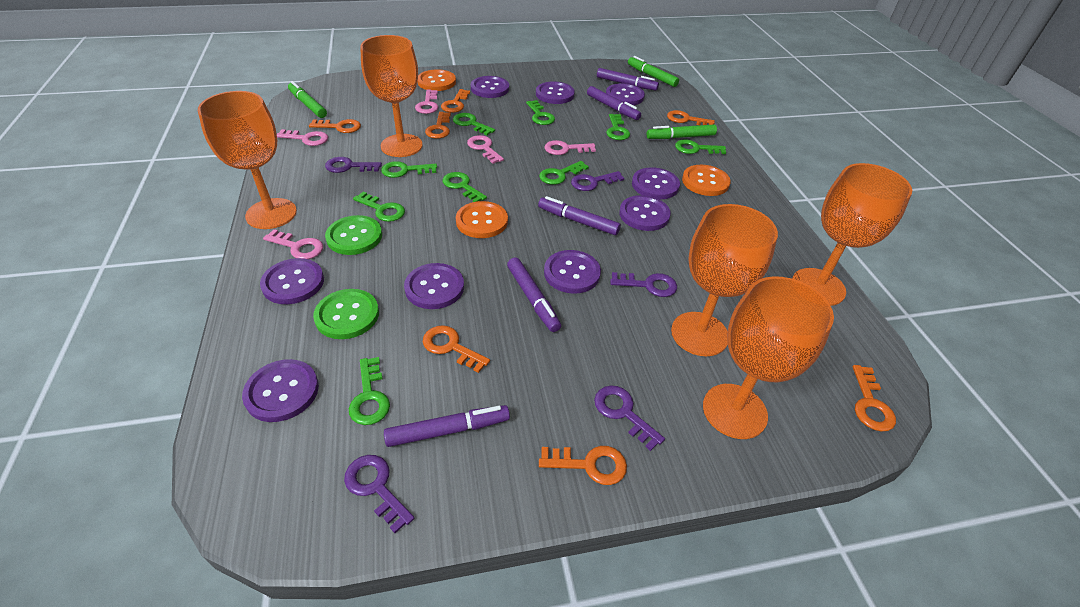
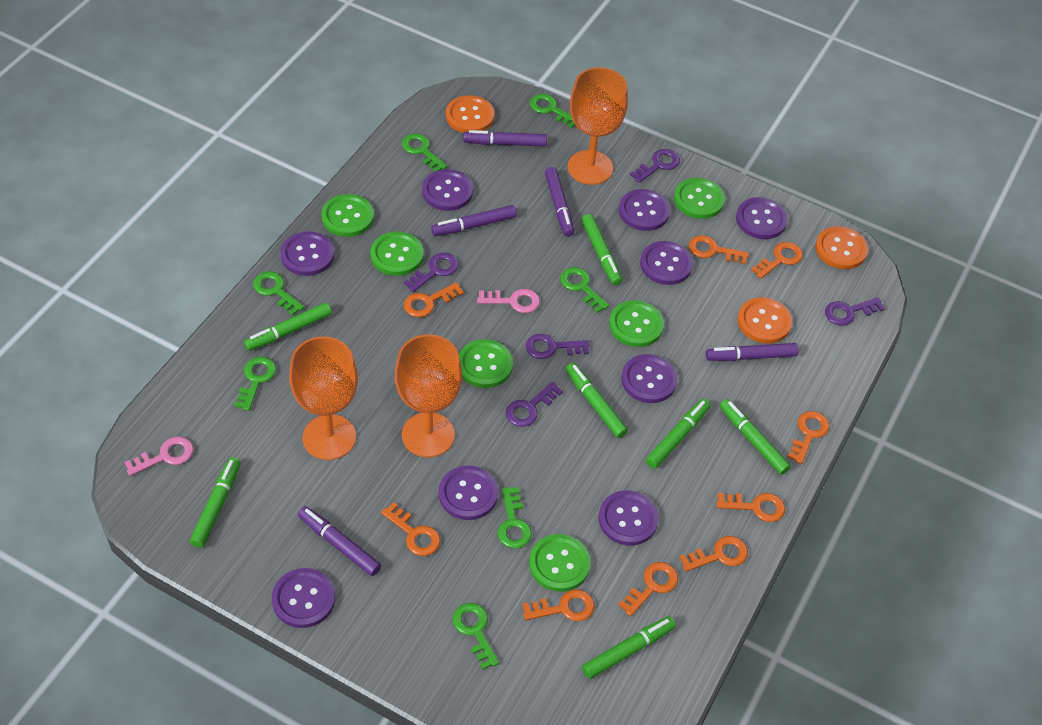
green button: 2 -> 6
green key: 9 -> 7
green marker: 3 -> 7
orange goblet: 5 -> 3
orange key: 7 -> 9
pink key: 5 -> 2

